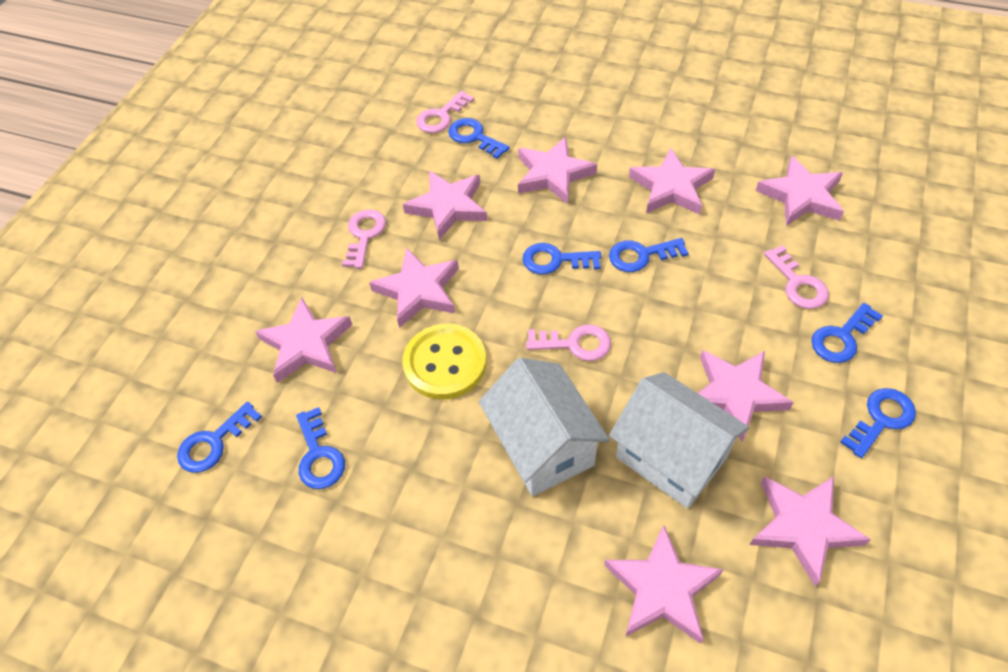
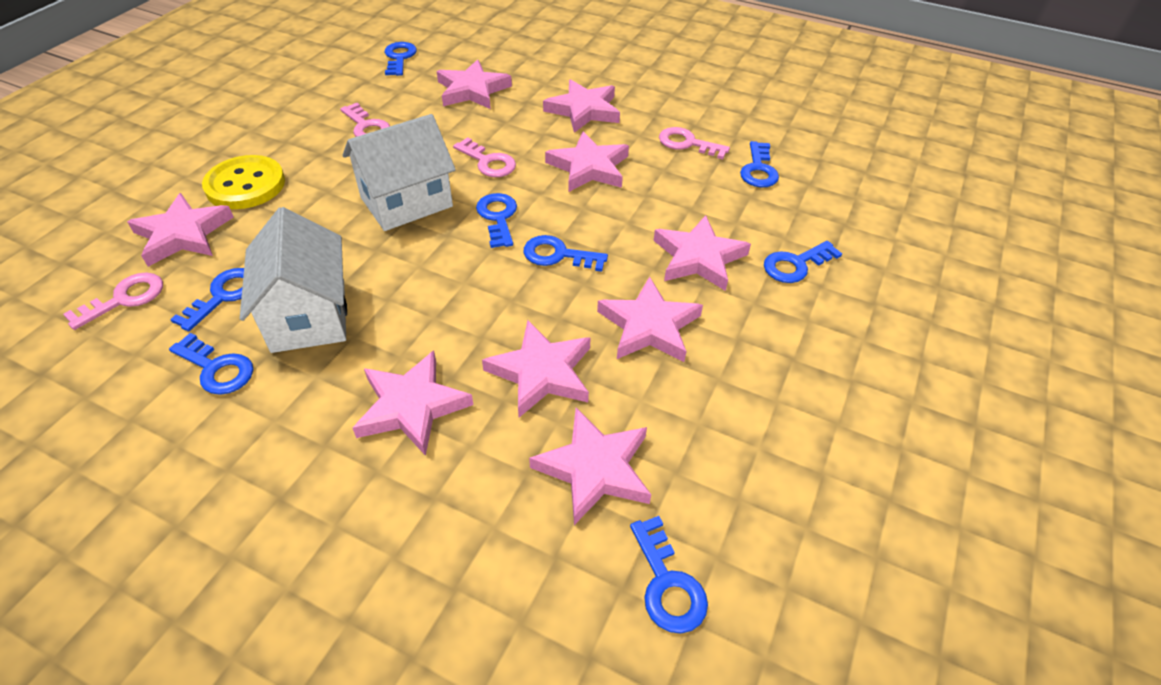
blue key: 7 -> 8

